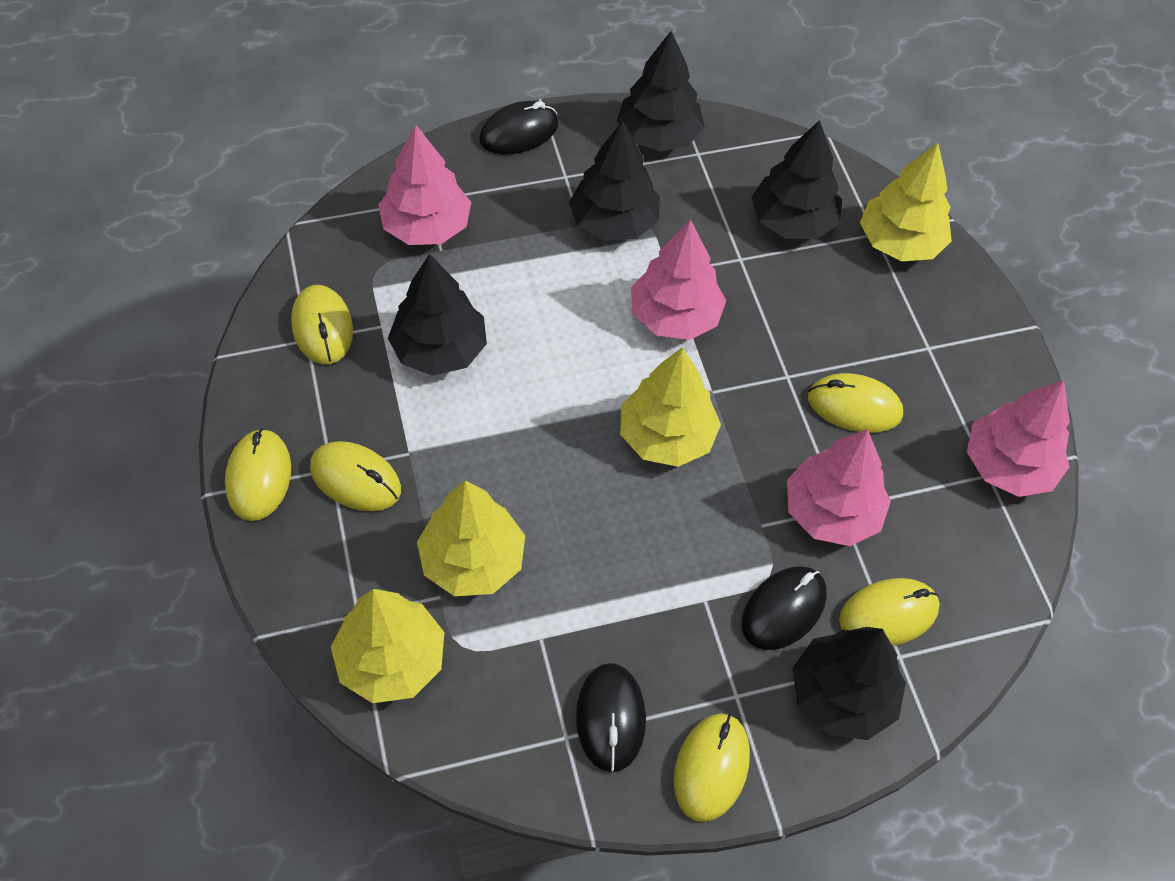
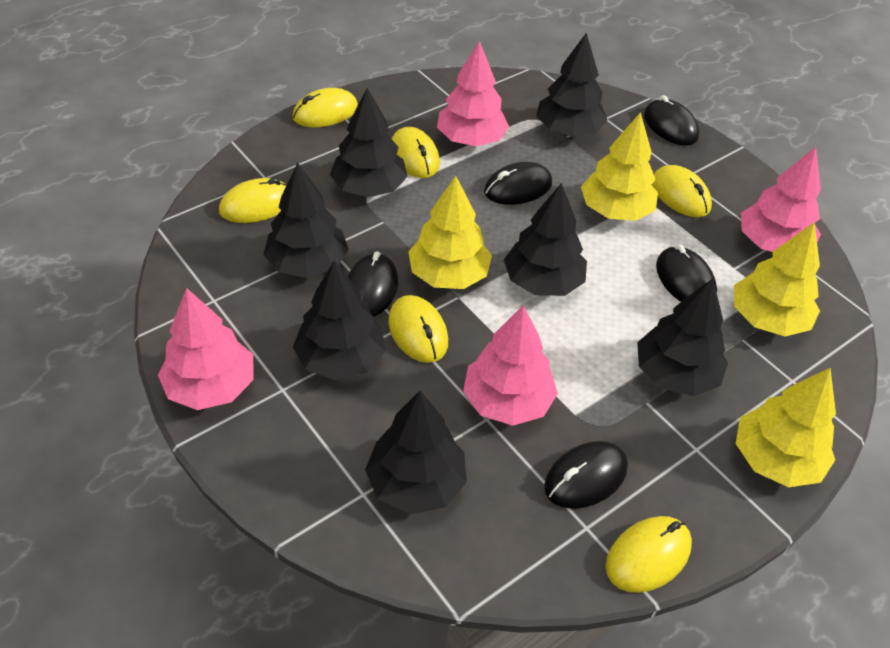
black mouse: 3 -> 5
black tree: 5 -> 7

